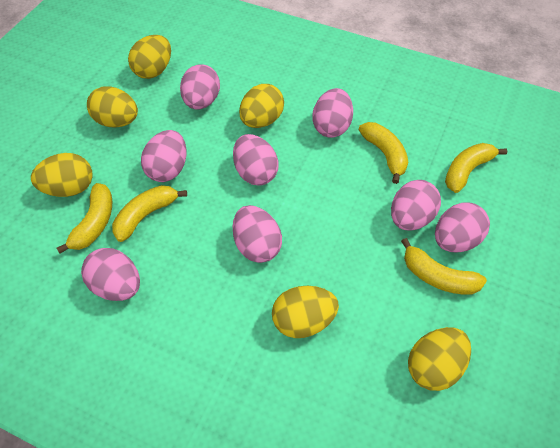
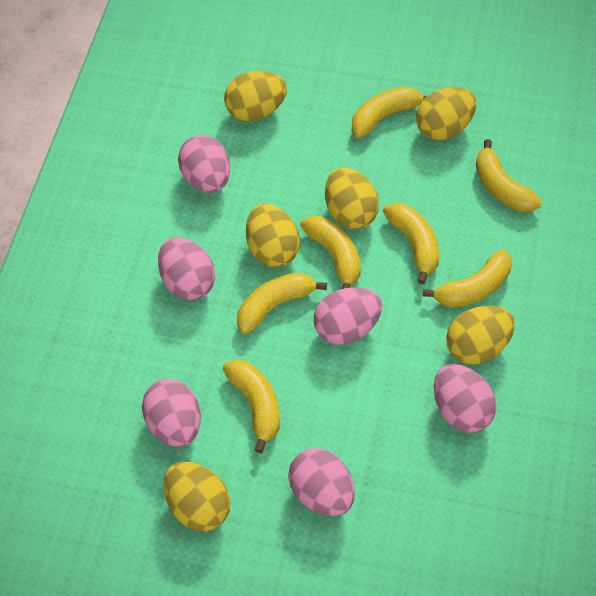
pink egg: 8 -> 6
yellow banana: 5 -> 7

